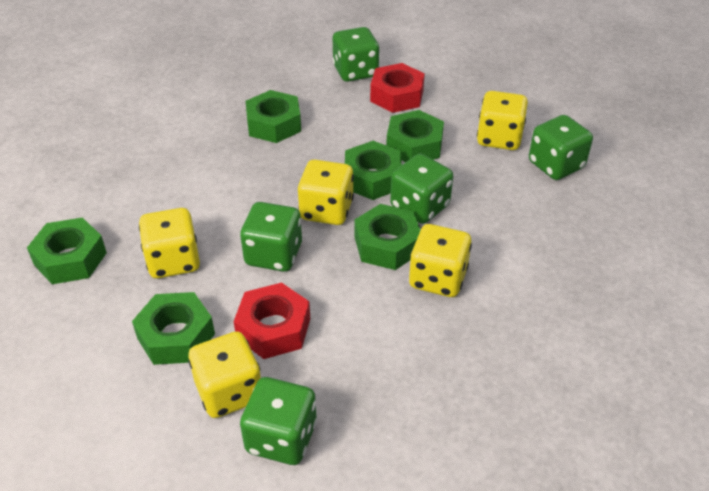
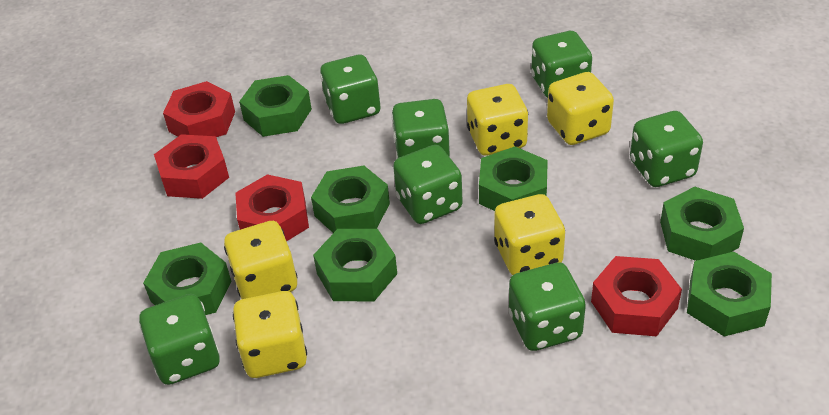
green dice: 5 -> 7
green nut: 6 -> 7
red nut: 2 -> 4

